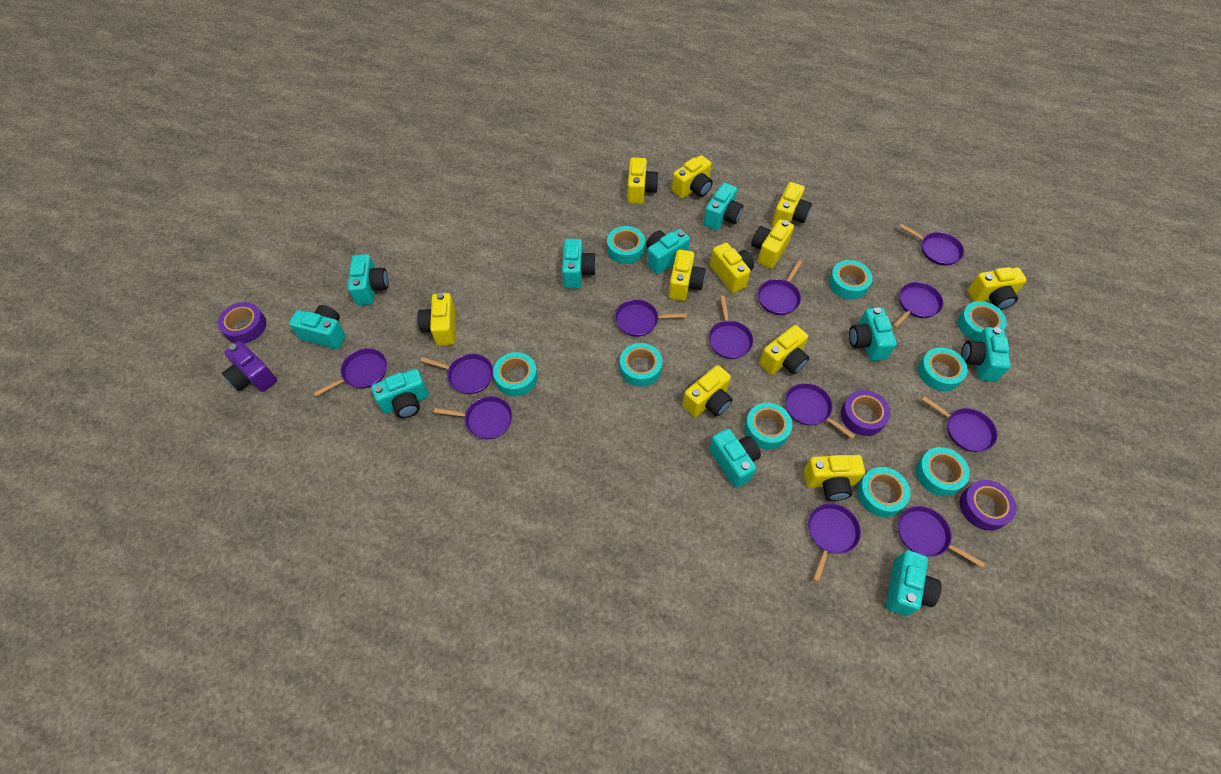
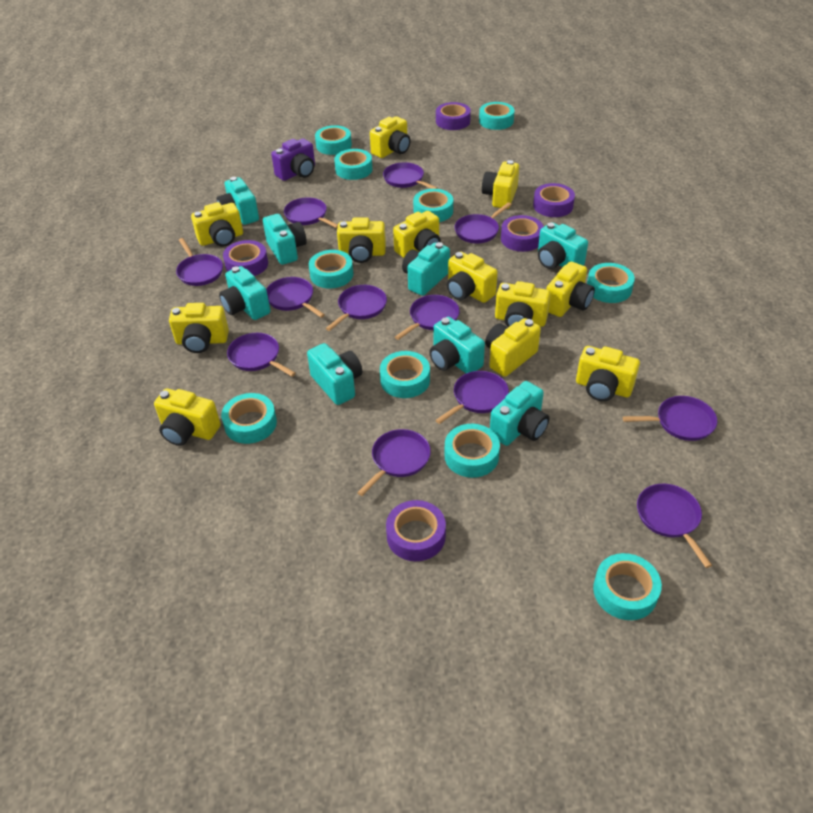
purple tape: 3 -> 5
turquoise camera: 10 -> 8
turquoise tape: 9 -> 10
yellow camera: 11 -> 12

